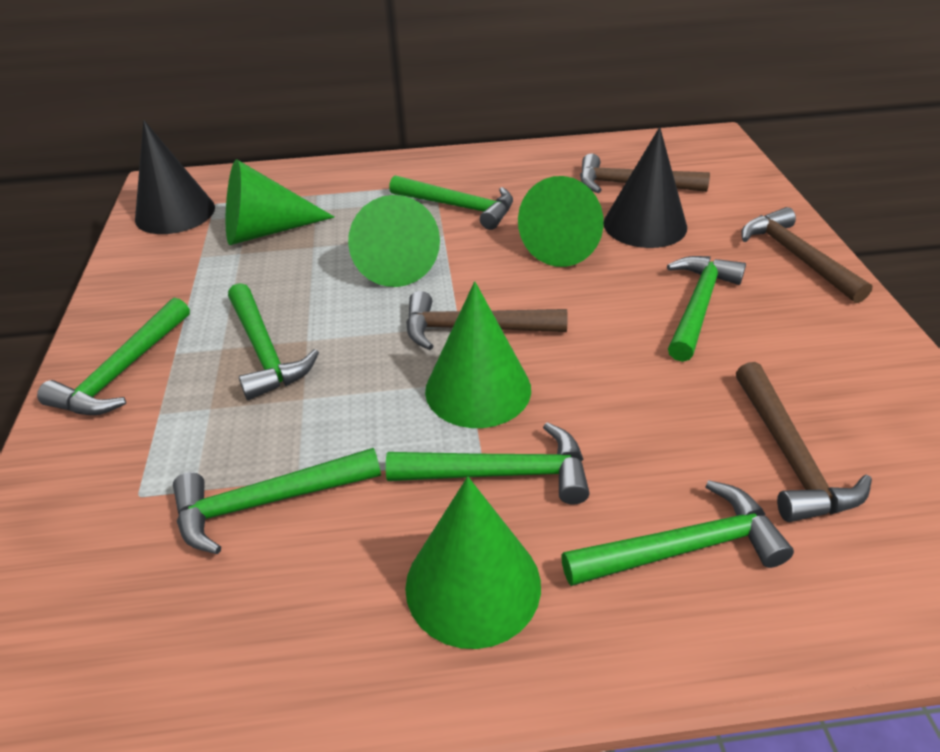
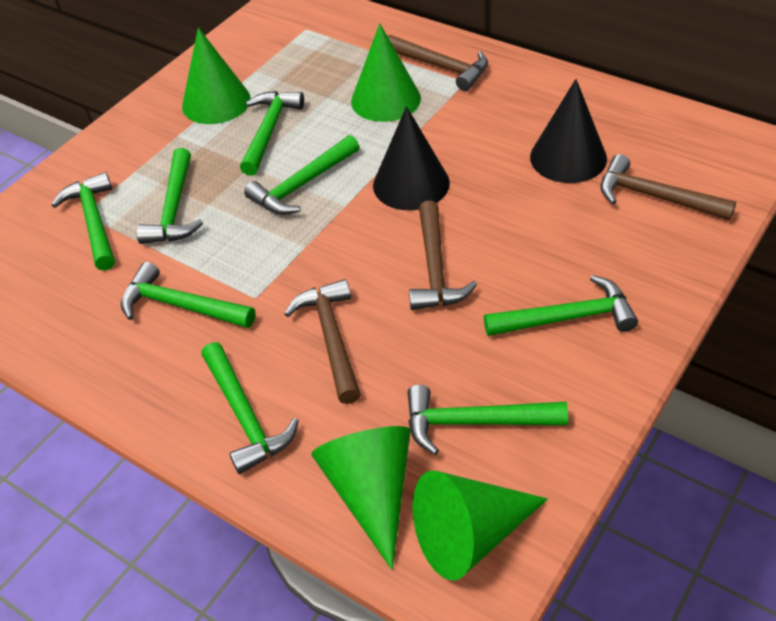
green cone: 5 -> 4
green hammer: 7 -> 8

